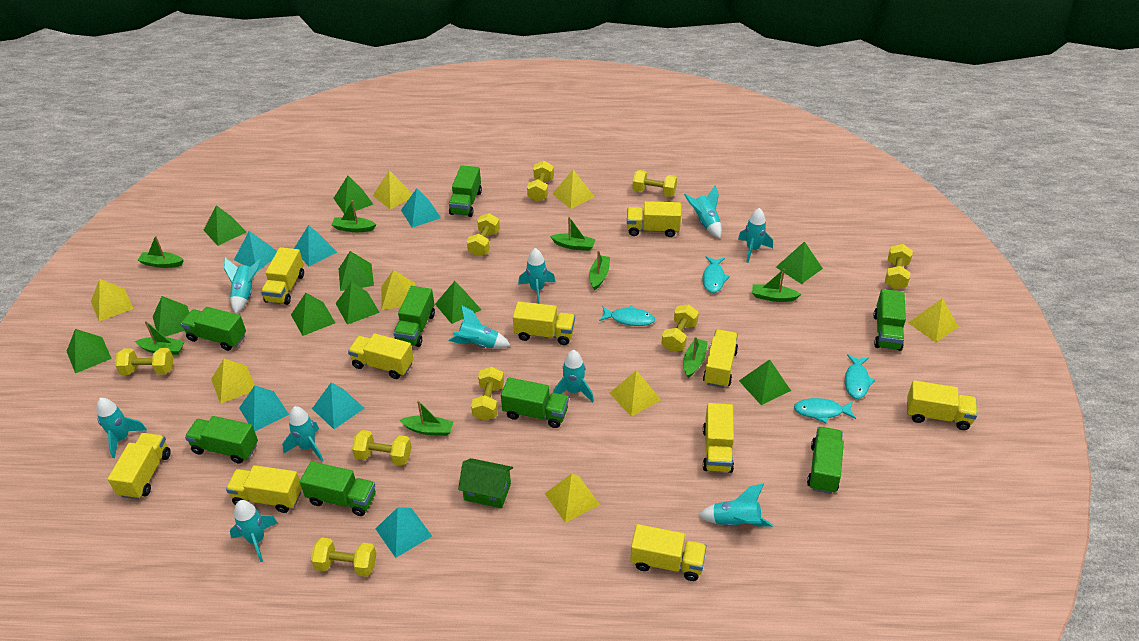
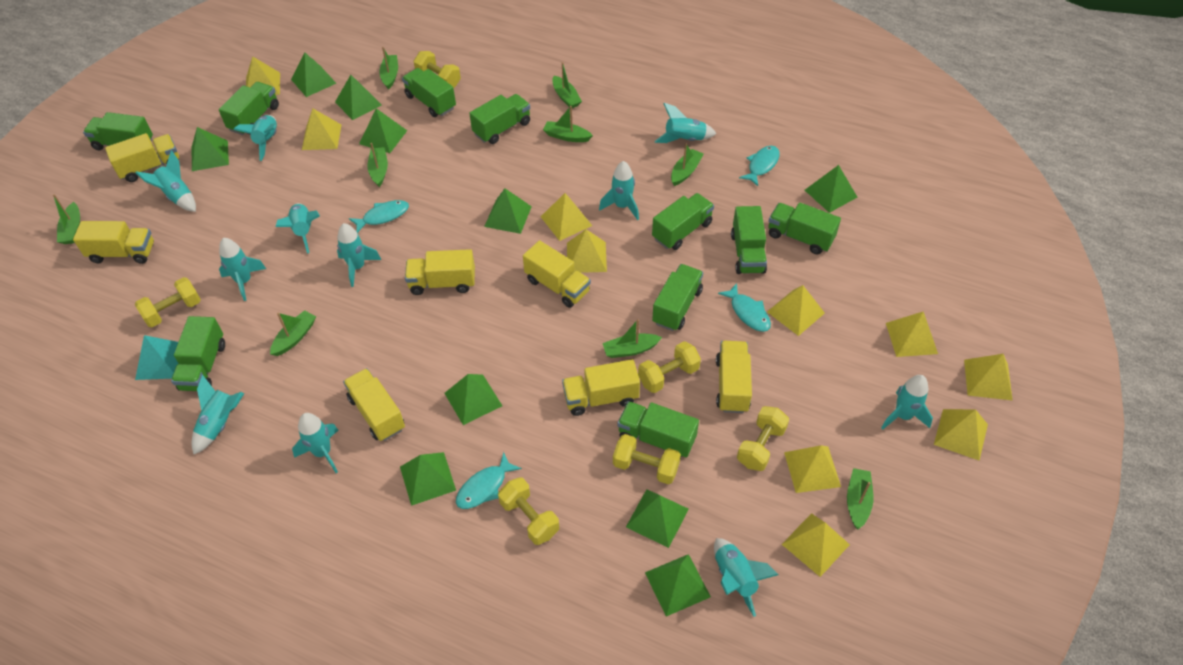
green boat: 8 -> 9
green house: 1 -> 0
green truck: 8 -> 10
turquoise pyramid: 6 -> 1
turquoise rocket: 10 -> 11
yellow dumbbell: 9 -> 6
yellow pyramid: 8 -> 10
yellow truck: 10 -> 7

